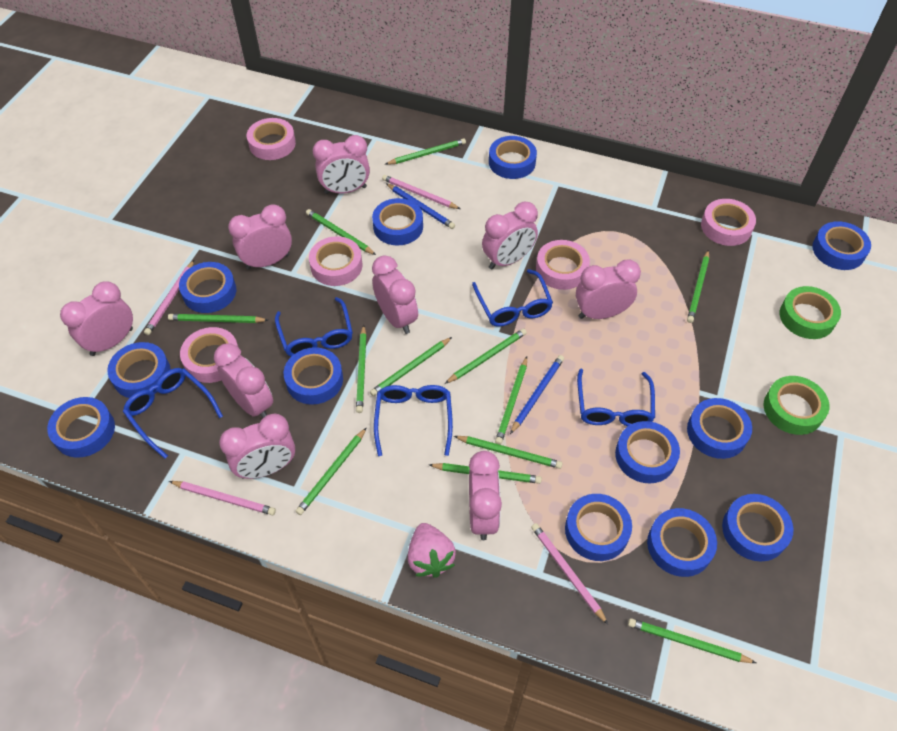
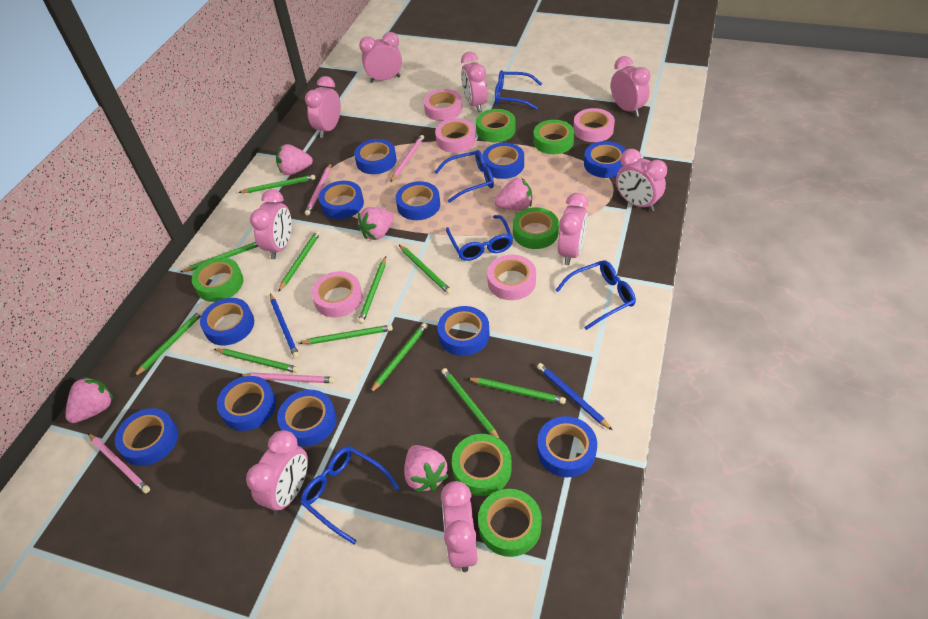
blue tape: 12 -> 11
green pencil: 12 -> 11
green tape: 2 -> 6
pink strawberry: 1 -> 5

